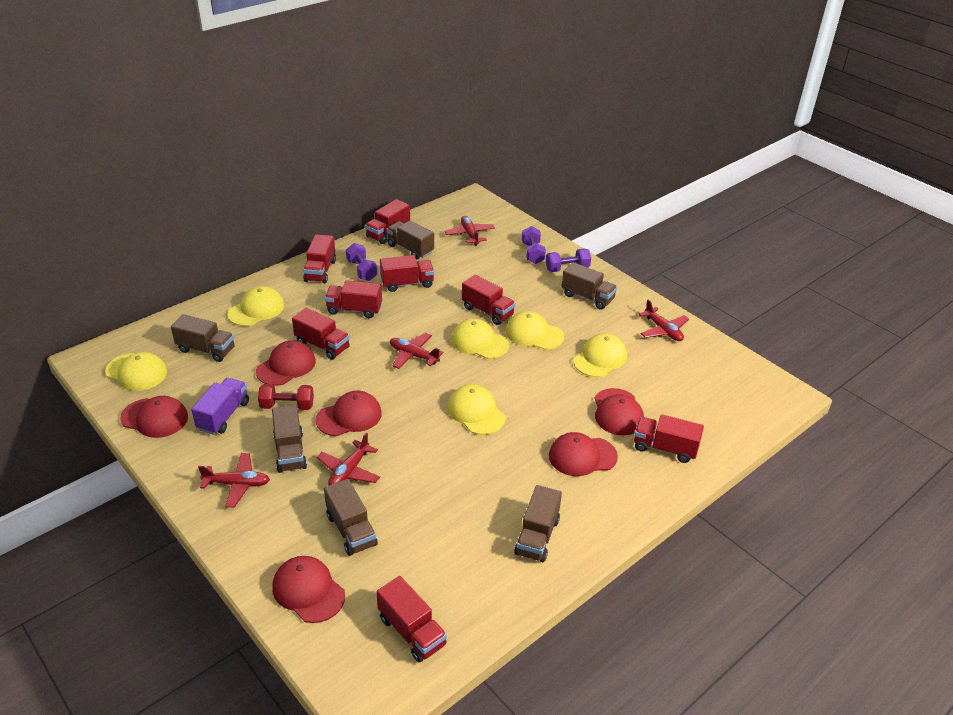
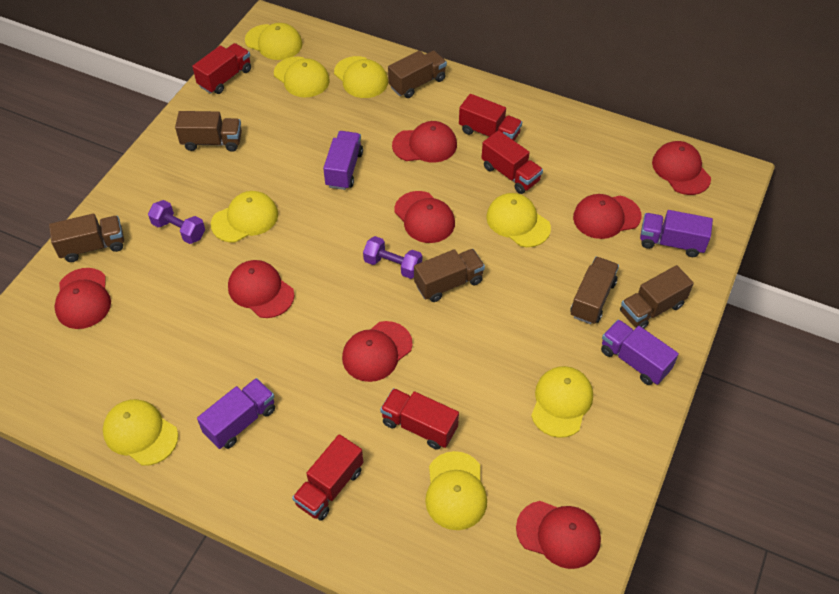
purple dumbbell: 3 -> 2
purple truck: 1 -> 4
red cap: 6 -> 8
red dumbbell: 1 -> 0
red plane: 5 -> 0
red truck: 8 -> 5
yellow cap: 6 -> 8

